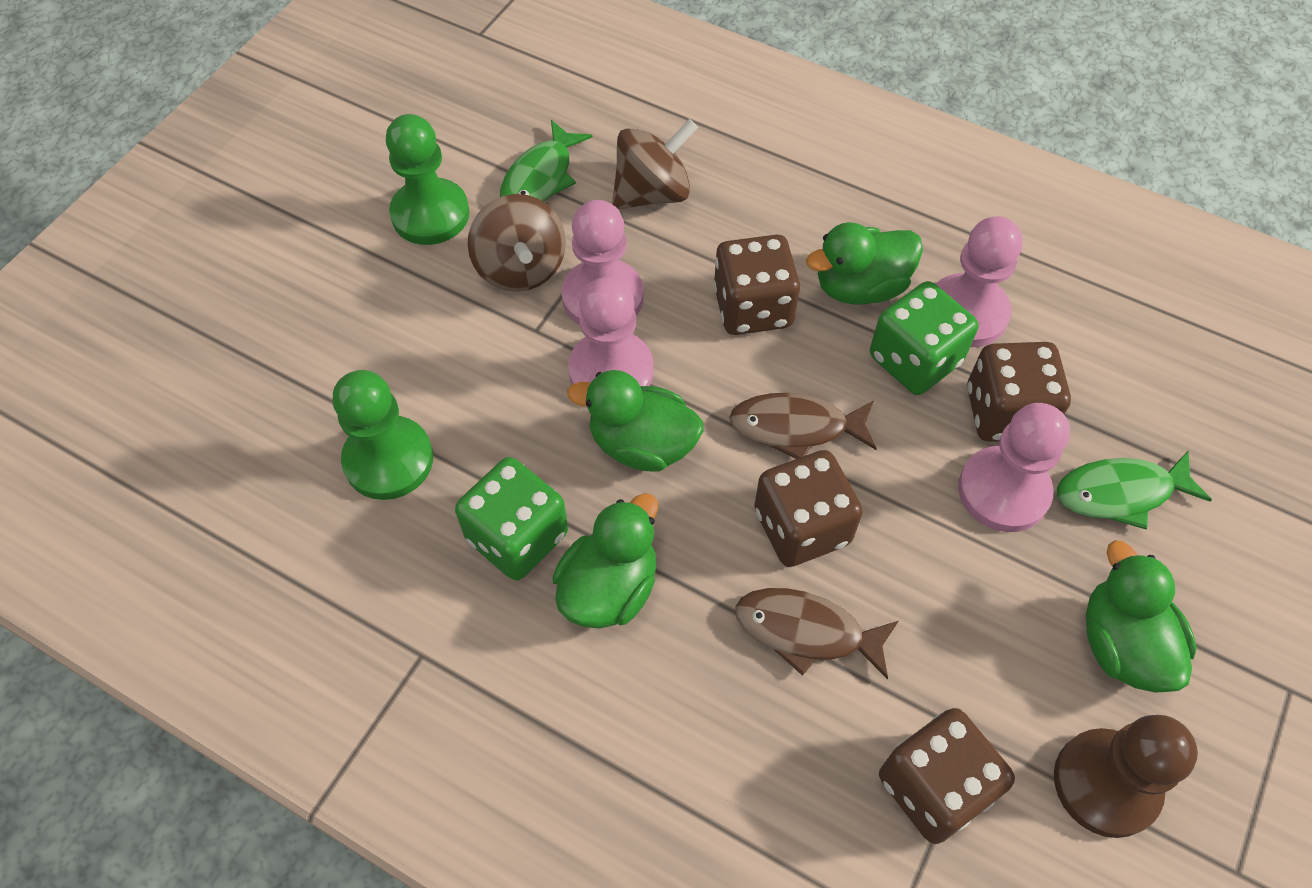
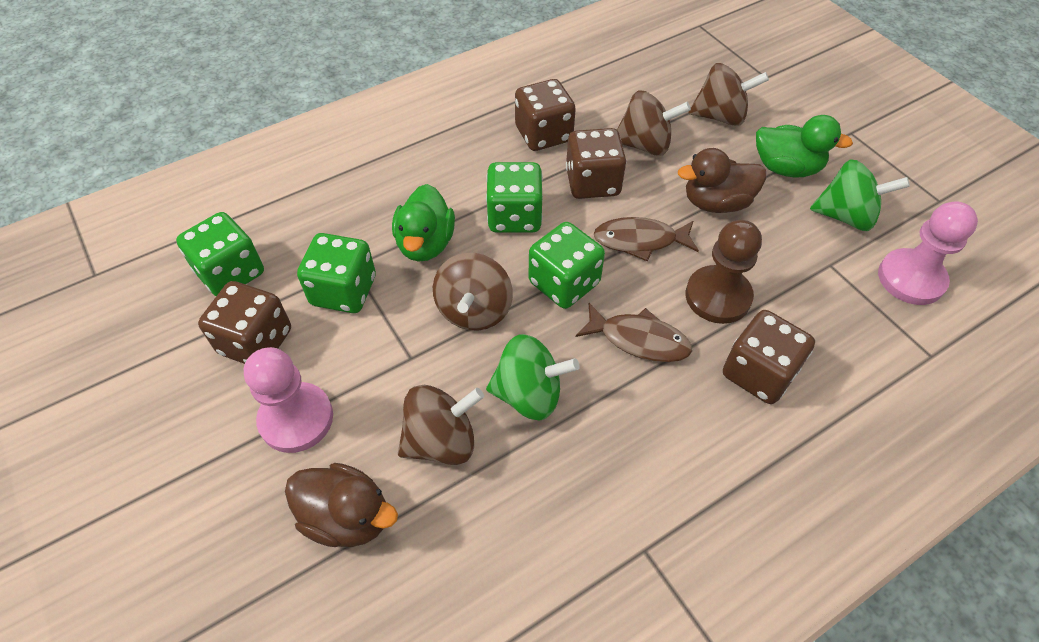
brown duck: 0 -> 2
brown spinning top: 2 -> 4
green dice: 2 -> 4
green duck: 4 -> 2
green fish: 2 -> 0
green pawn: 2 -> 0
green spinning top: 0 -> 2
pink pawn: 4 -> 2

